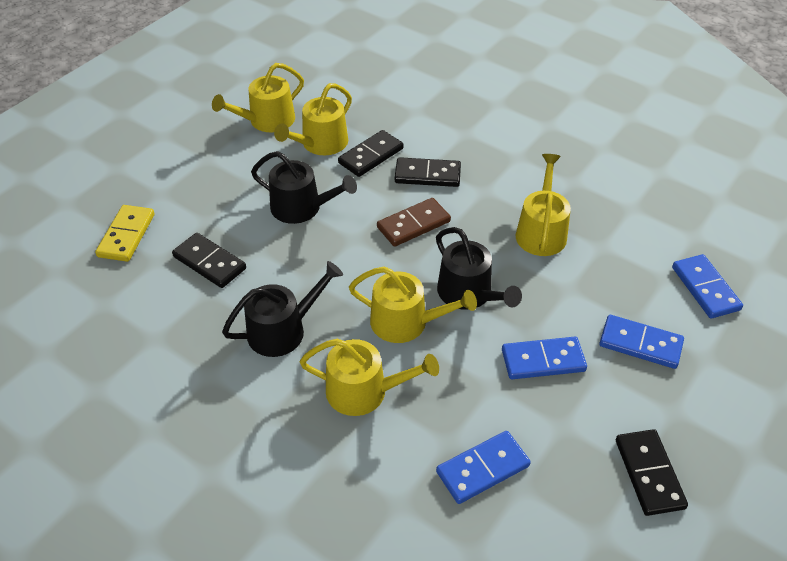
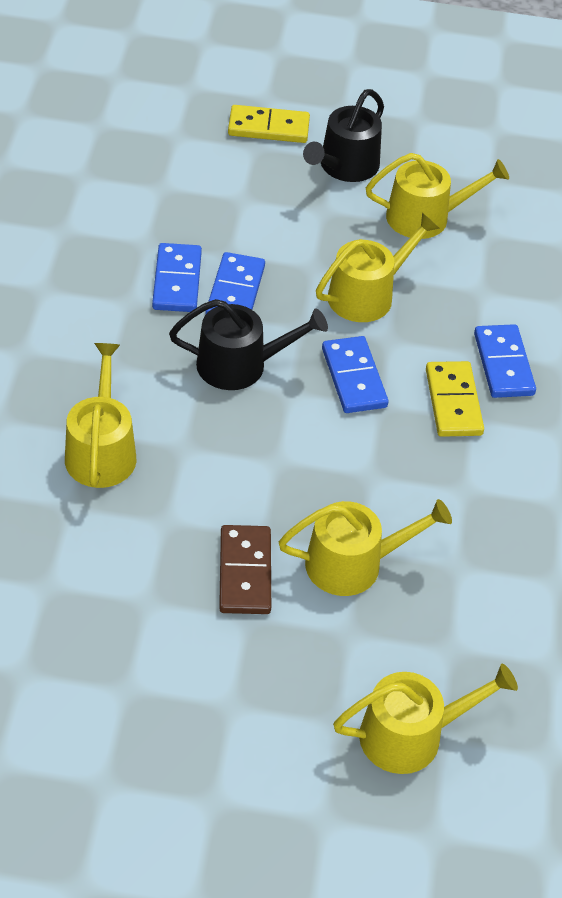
black domino: 4 -> 0
black watering can: 3 -> 2
yellow domino: 1 -> 2

